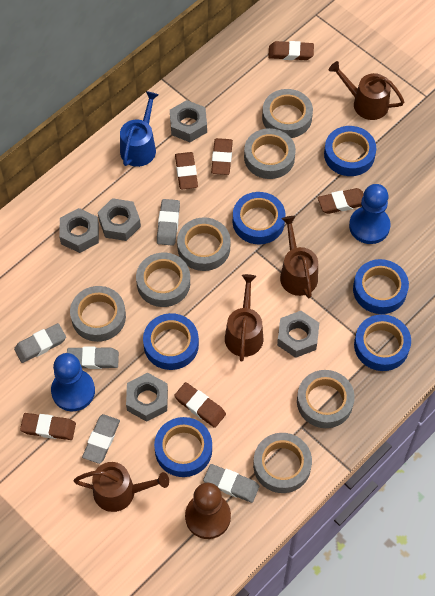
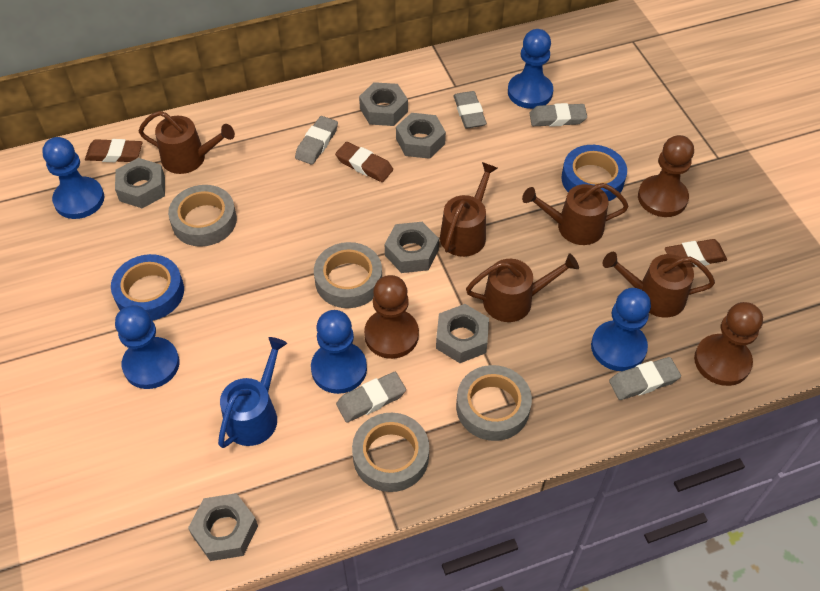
blue pawn: 2 -> 5
blue tape: 6 -> 2
brown eraser: 6 -> 3
brown pawn: 1 -> 3
brown watering can: 4 -> 5
grey nut: 5 -> 6
grey tape: 7 -> 4

